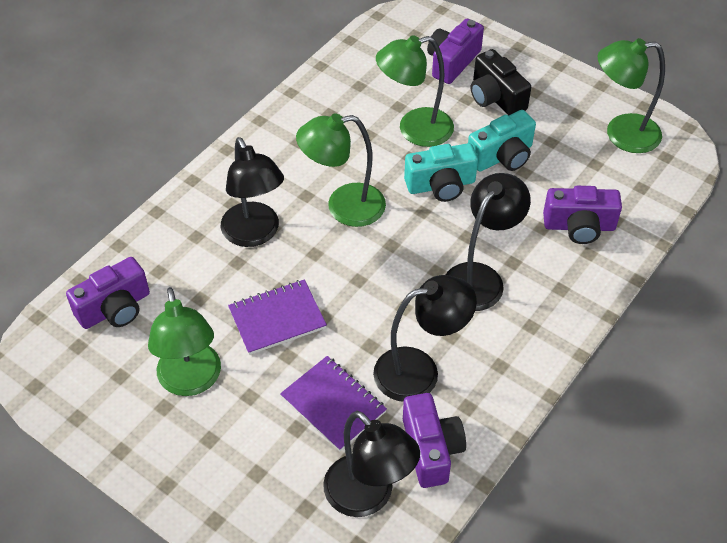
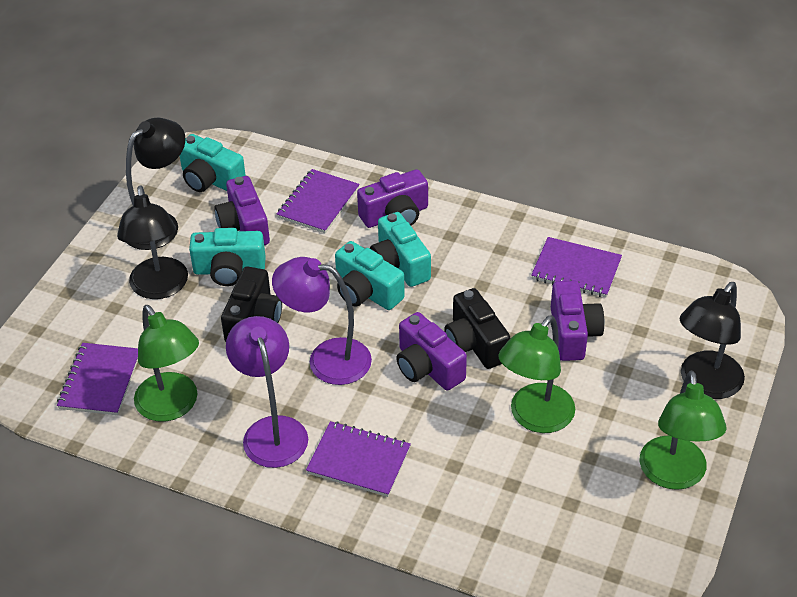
black camera: 1 -> 2
black lamp: 4 -> 3
green lamp: 4 -> 3
purple lamp: 0 -> 2
purple notebook: 2 -> 4
turquoise camera: 2 -> 4

